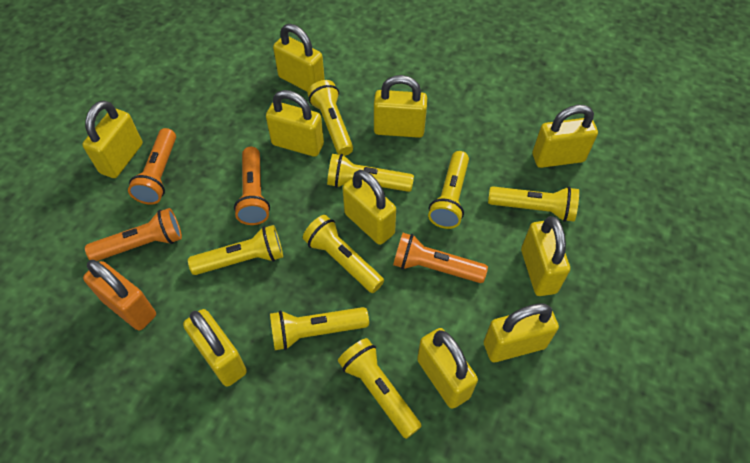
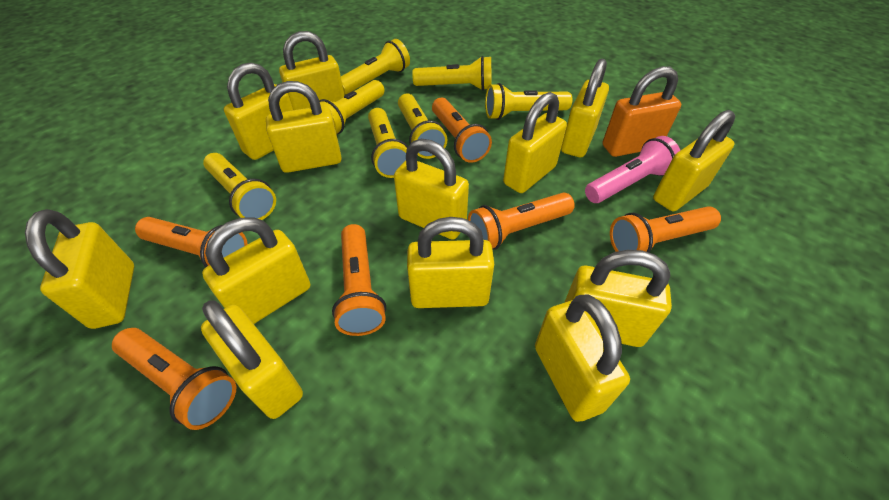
orange flashlight: 4 -> 6
pink flashlight: 0 -> 1
yellow flashlight: 8 -> 7
yellow padlock: 10 -> 13

